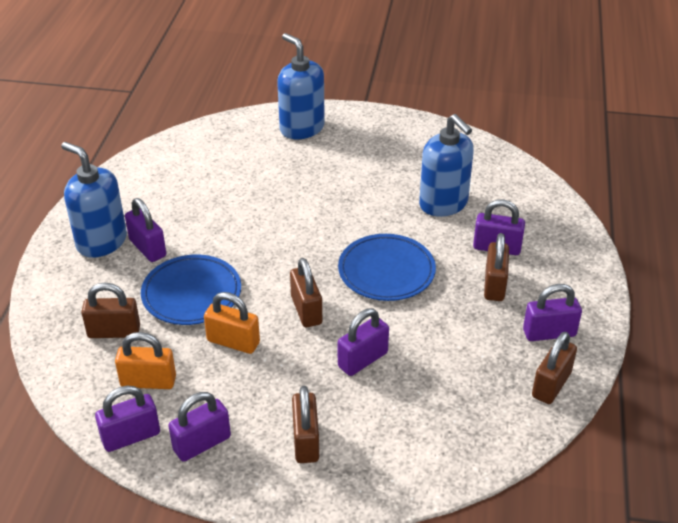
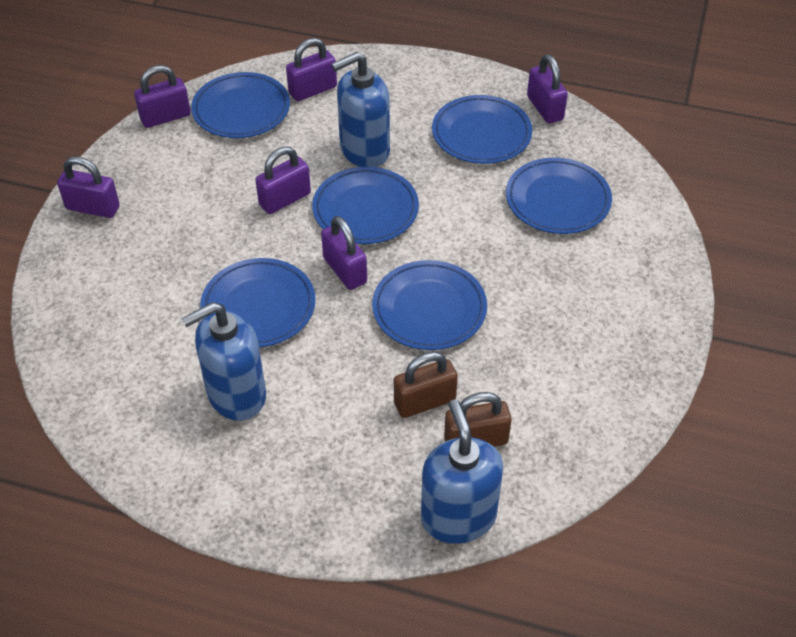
blue plate: 2 -> 6
brown padlock: 5 -> 2
orange padlock: 2 -> 0

